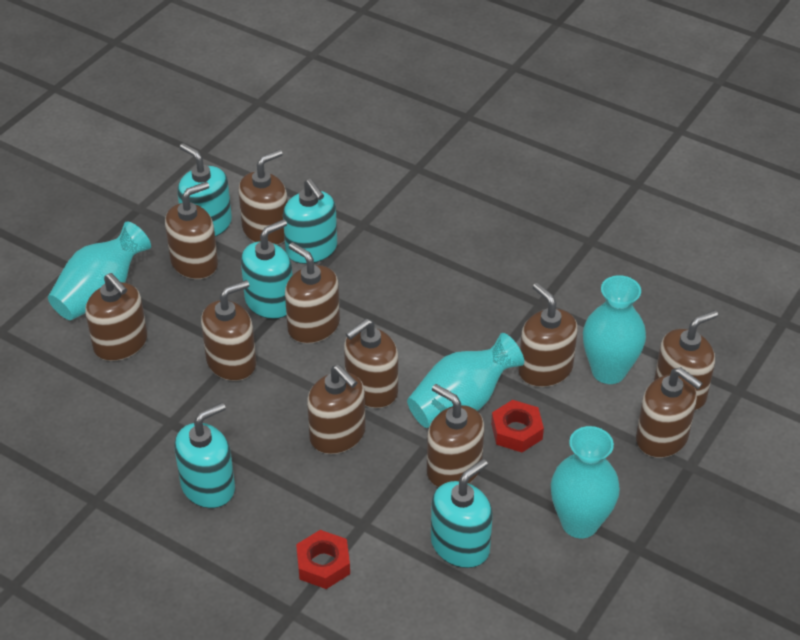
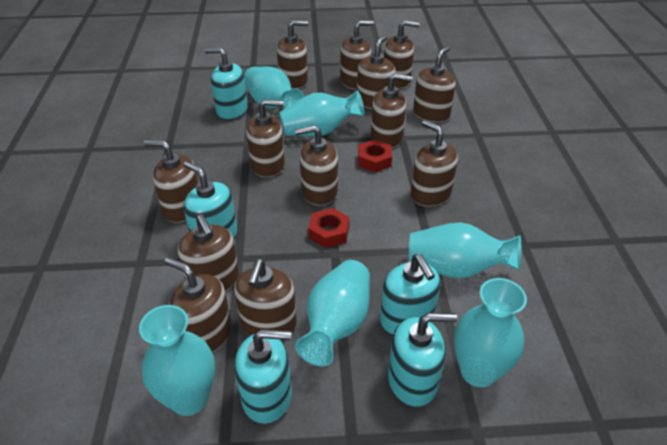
brown soap dispenser: 11 -> 13
turquoise vase: 4 -> 6

